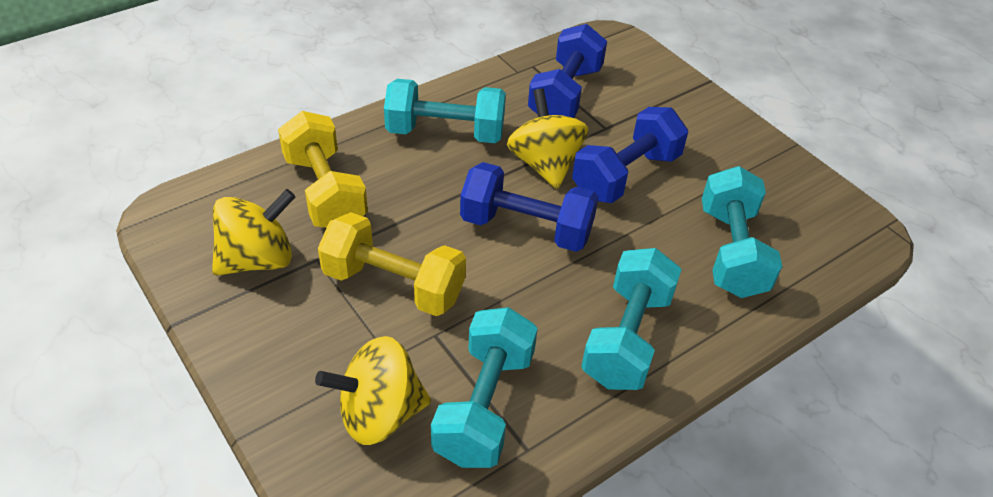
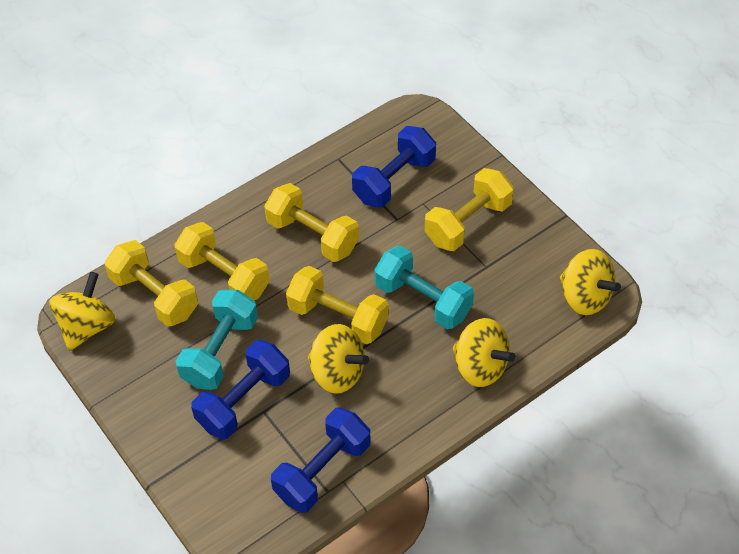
turquoise dumbbell: 4 -> 2
yellow dumbbell: 2 -> 5
yellow spinning top: 3 -> 4

